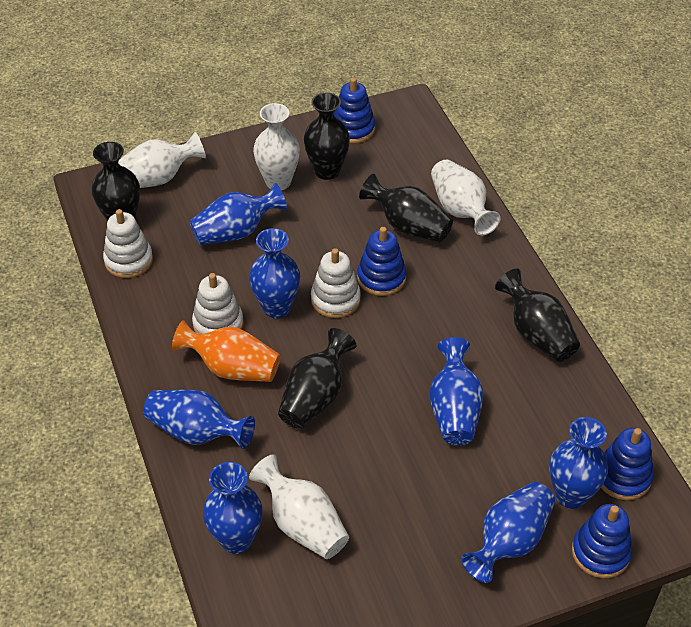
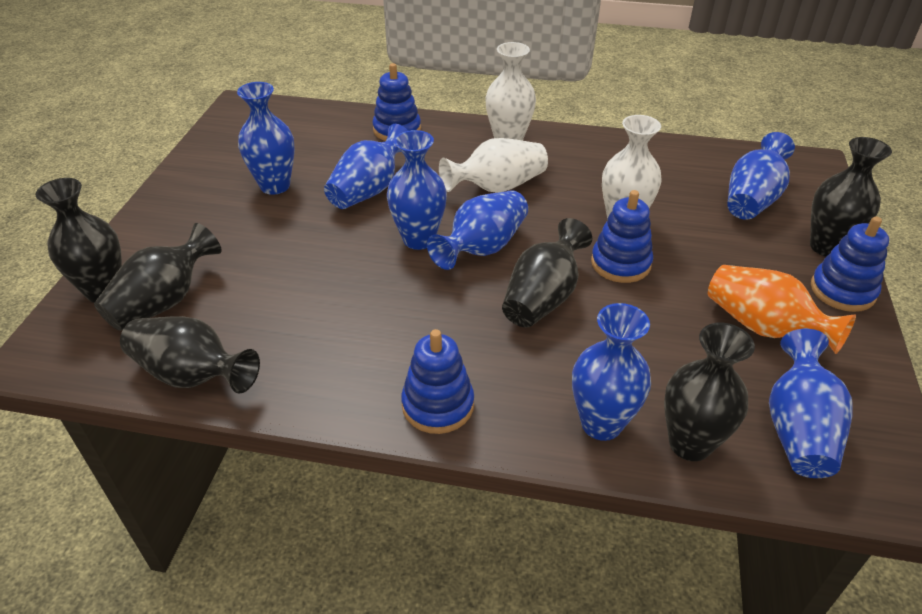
black vase: 5 -> 6
white stacking toy: 3 -> 0
white vase: 4 -> 3

